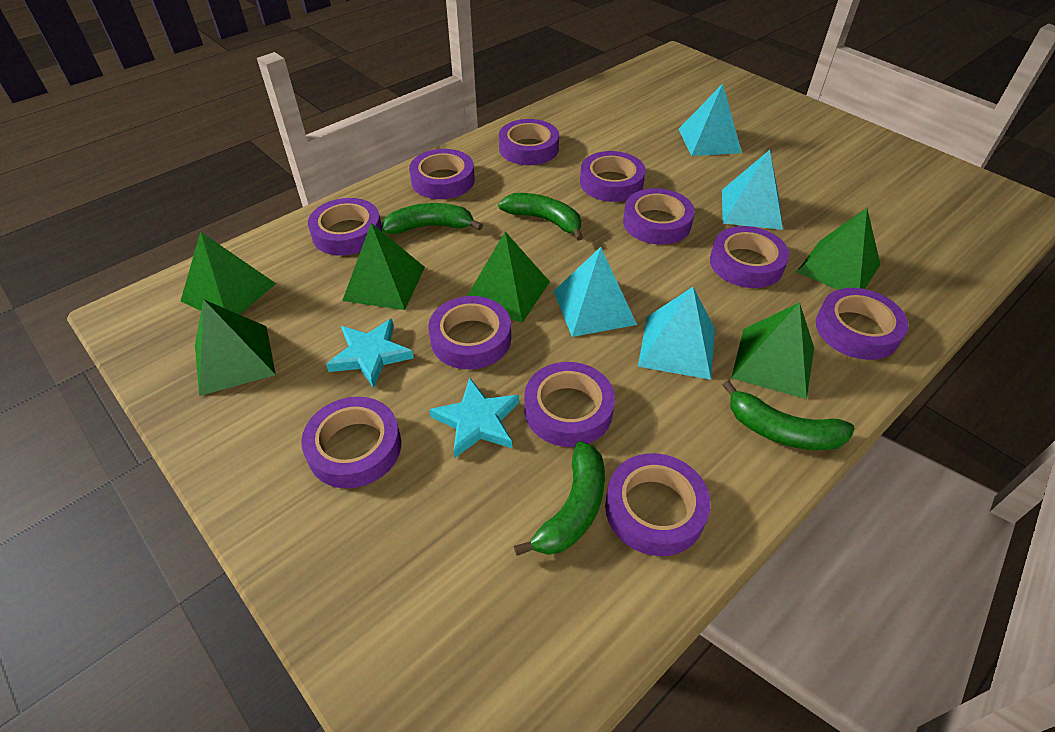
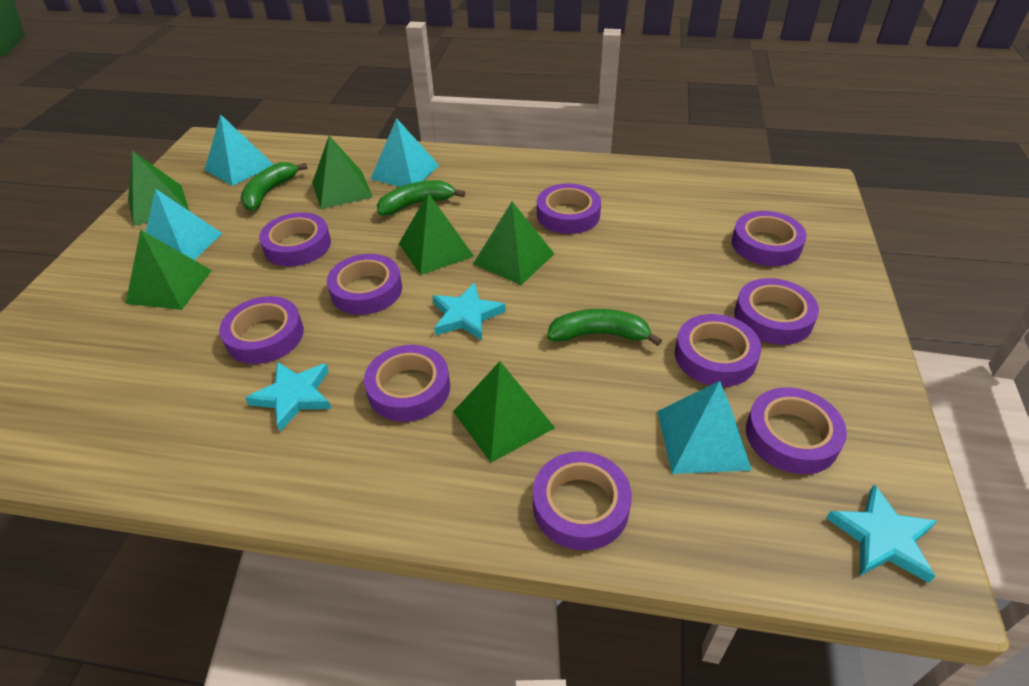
green banana: 4 -> 3
purple tape: 11 -> 10
turquoise star: 2 -> 3

